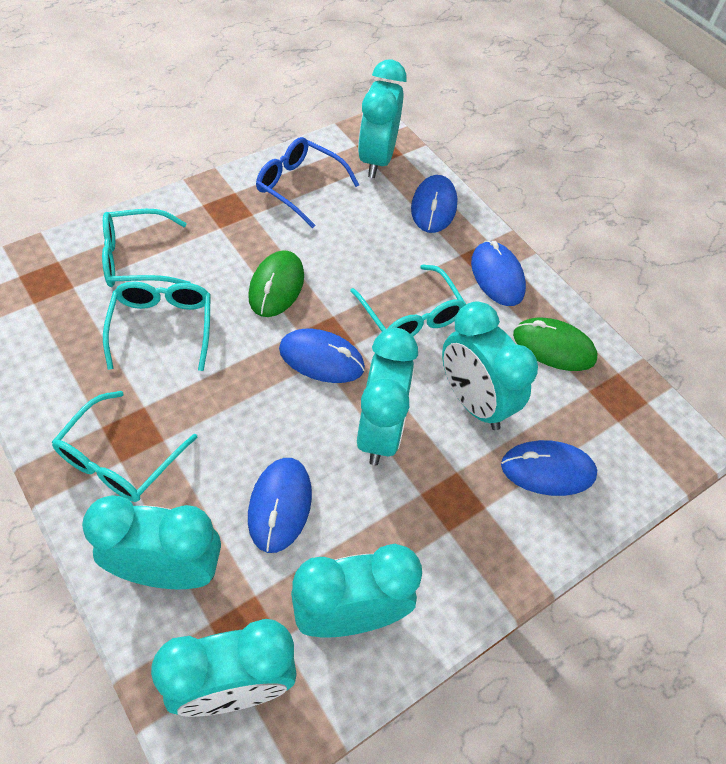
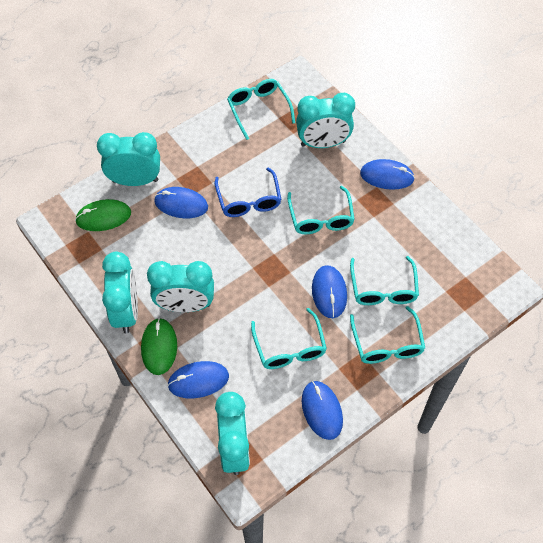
turquoise clock: 6 -> 5
turquoise glasses: 4 -> 5

